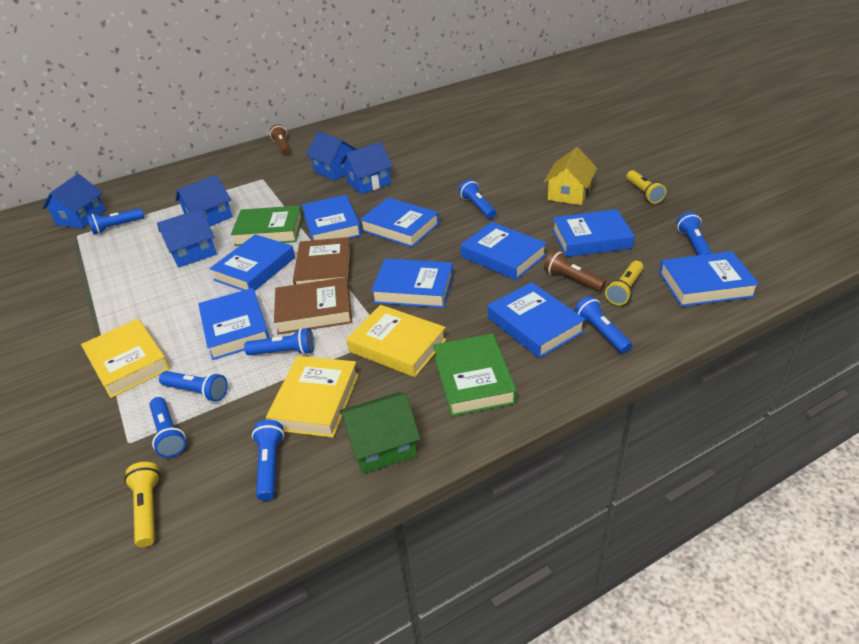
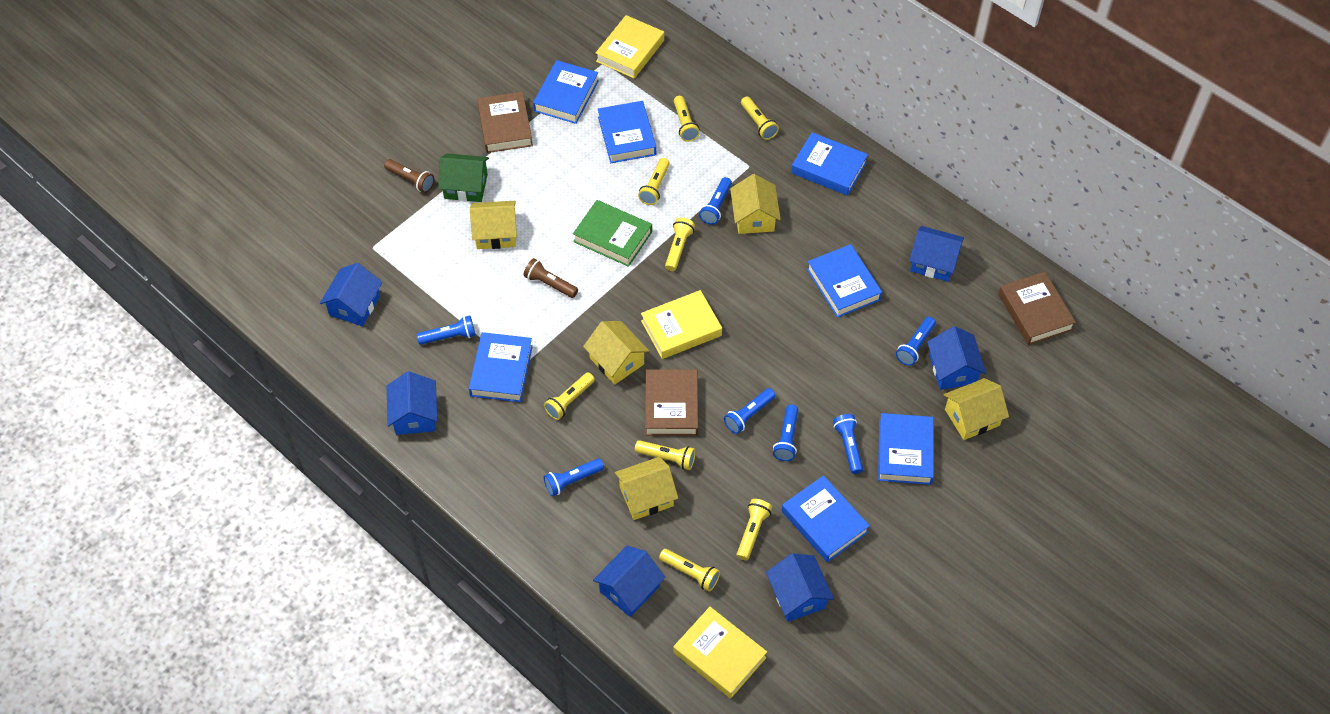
blue book: 9 -> 7
blue flashlight: 8 -> 7
blue house: 5 -> 6
brown book: 2 -> 3
green book: 2 -> 1
yellow flashlight: 3 -> 8
yellow house: 1 -> 5

